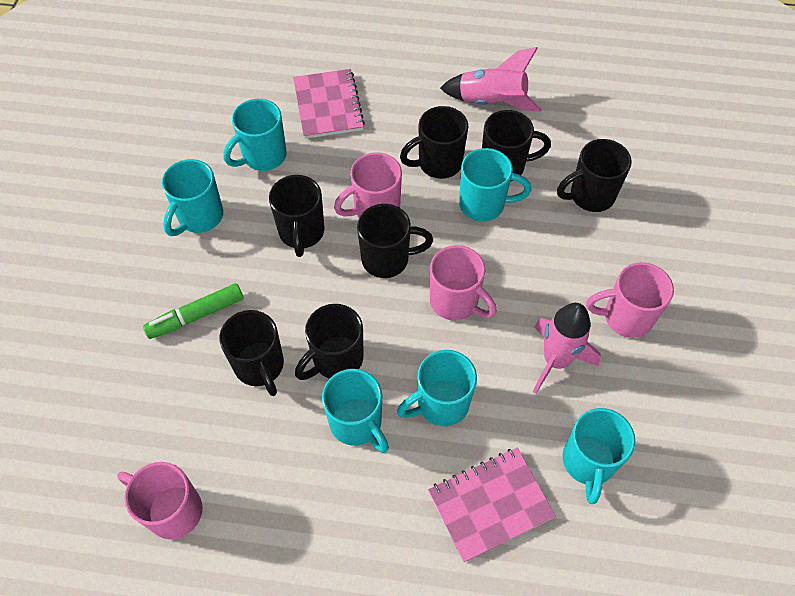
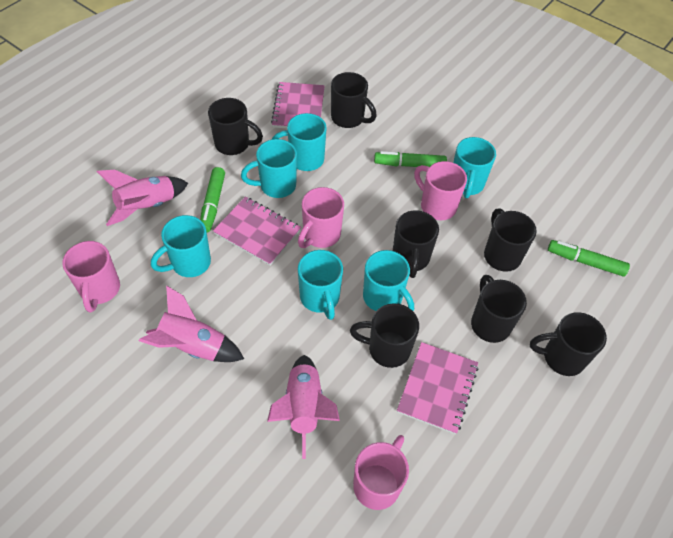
green marker: 1 -> 3
pink notebook: 2 -> 3
pink rocket: 2 -> 3

